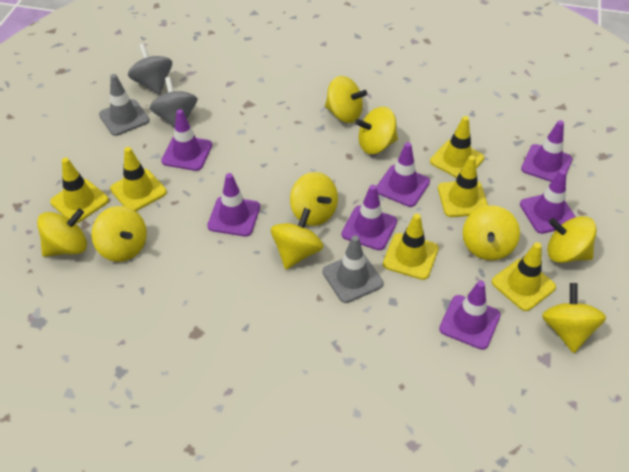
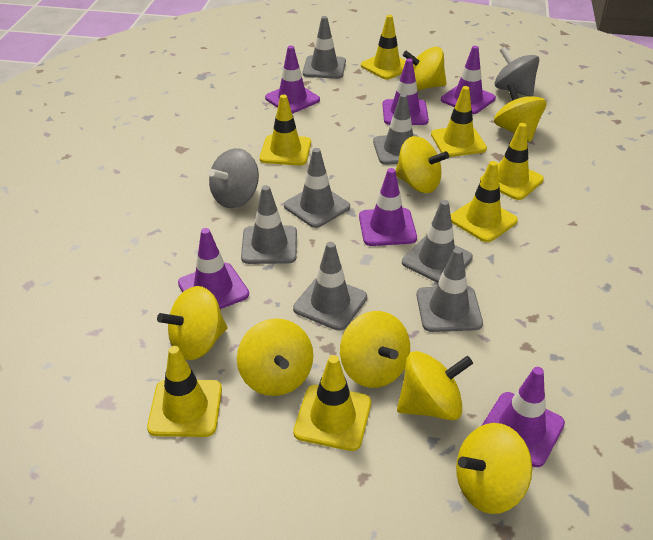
grey traffic cone: 2 -> 7
purple traffic cone: 7 -> 6
yellow spinning top: 9 -> 8
yellow traffic cone: 6 -> 7

